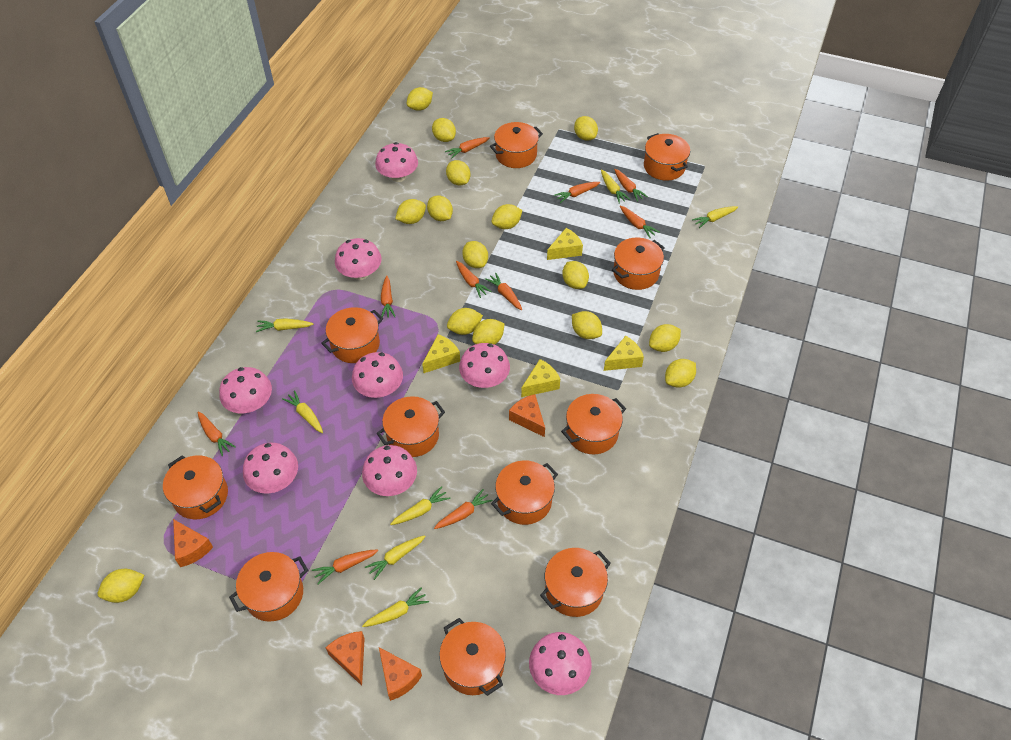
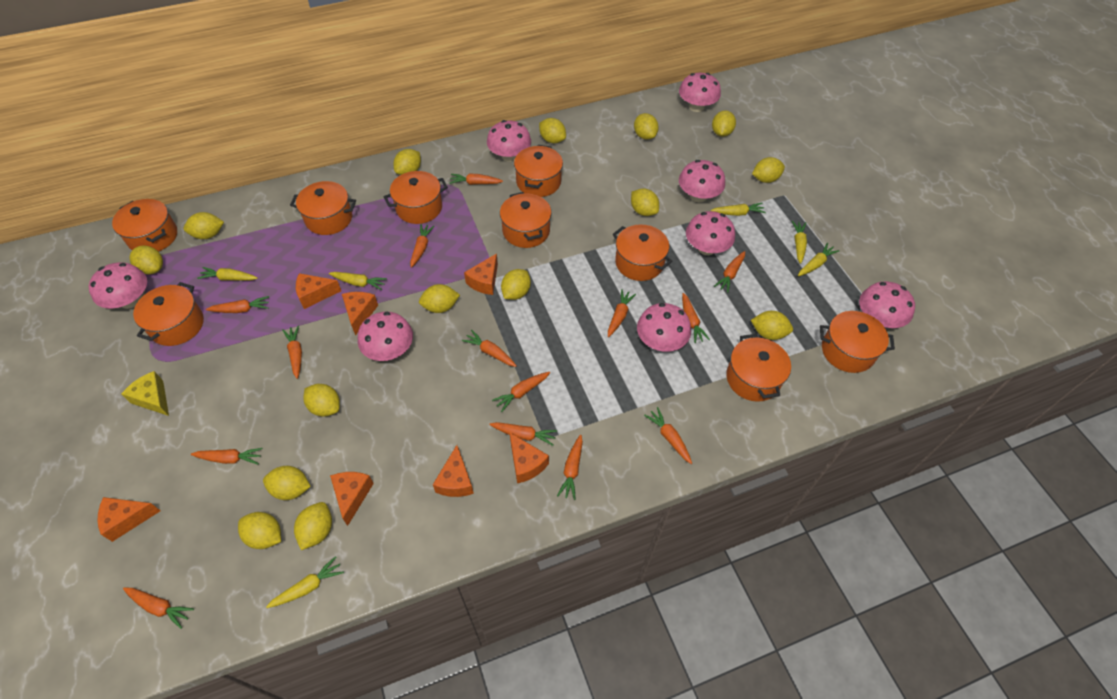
orange carrot: 10 -> 14
orange cheese: 4 -> 7
orange pot: 11 -> 9
yellow carrot: 7 -> 6
yellow cheese: 4 -> 1

